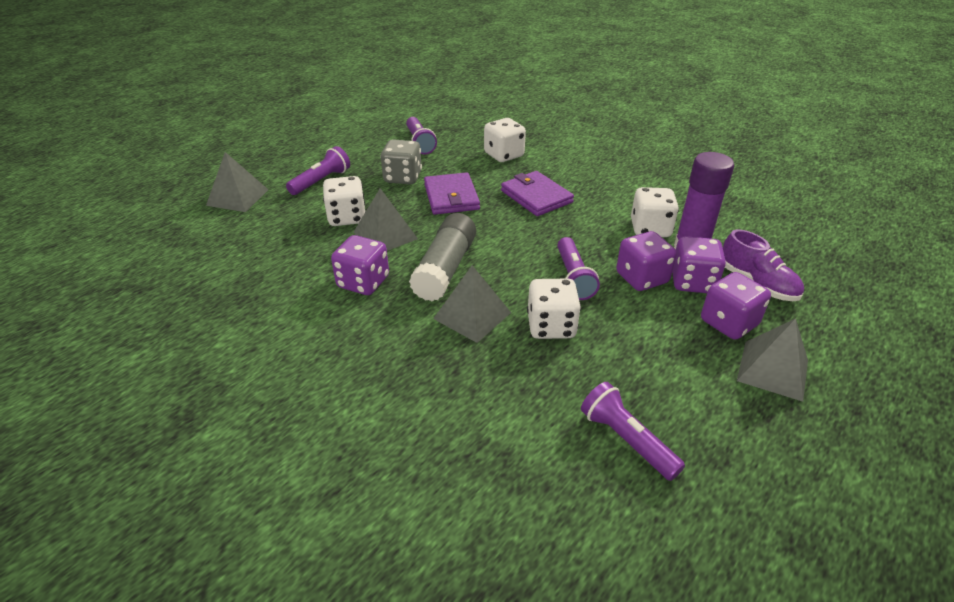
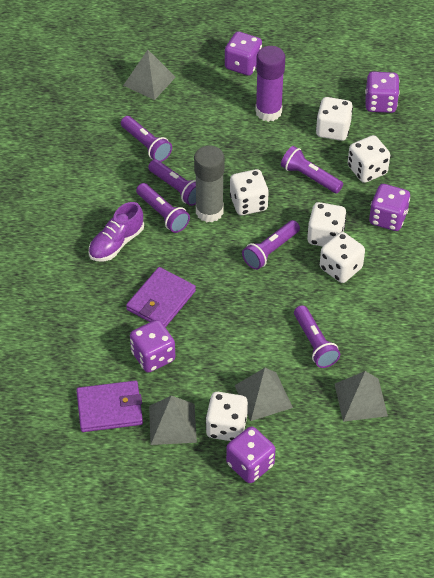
grey dice: 1 -> 0
purple dice: 4 -> 5
purple flashlight: 4 -> 6
white dice: 4 -> 6

